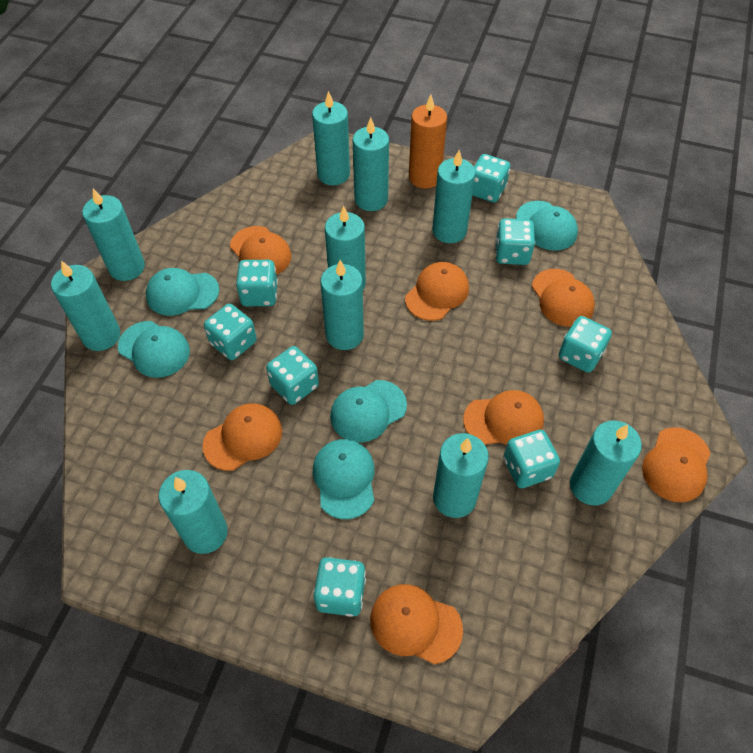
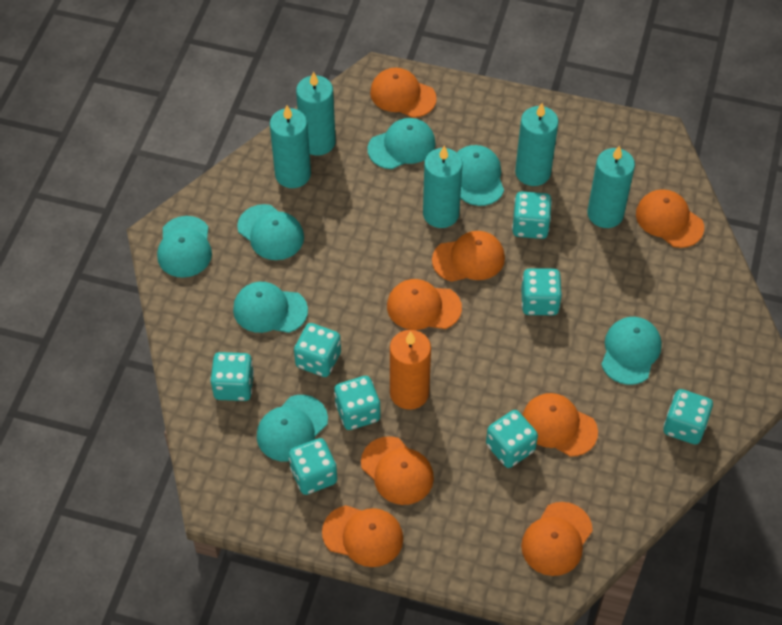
orange cap: 7 -> 8
turquoise candle: 10 -> 5
turquoise cap: 5 -> 7

